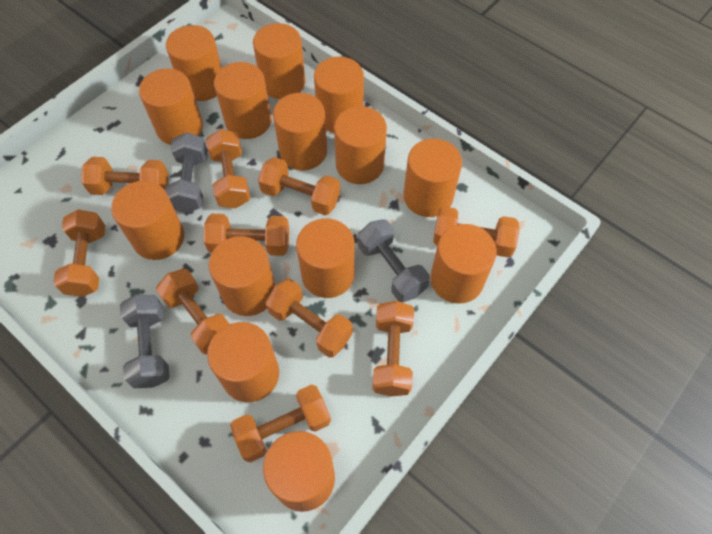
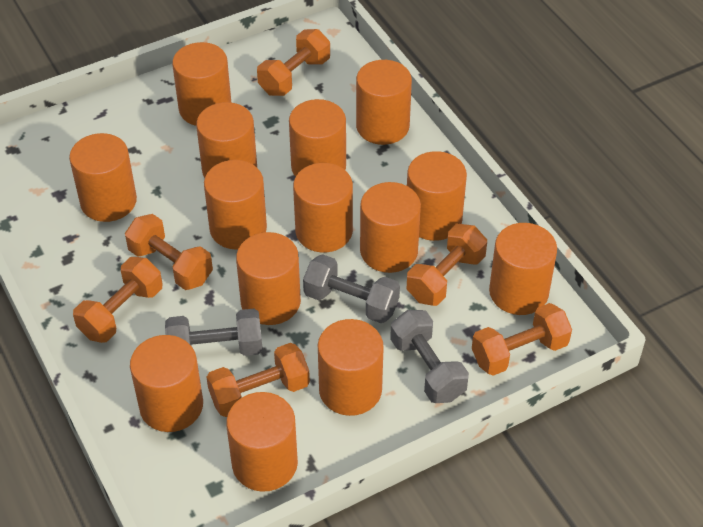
orange dumbbell: 10 -> 6

